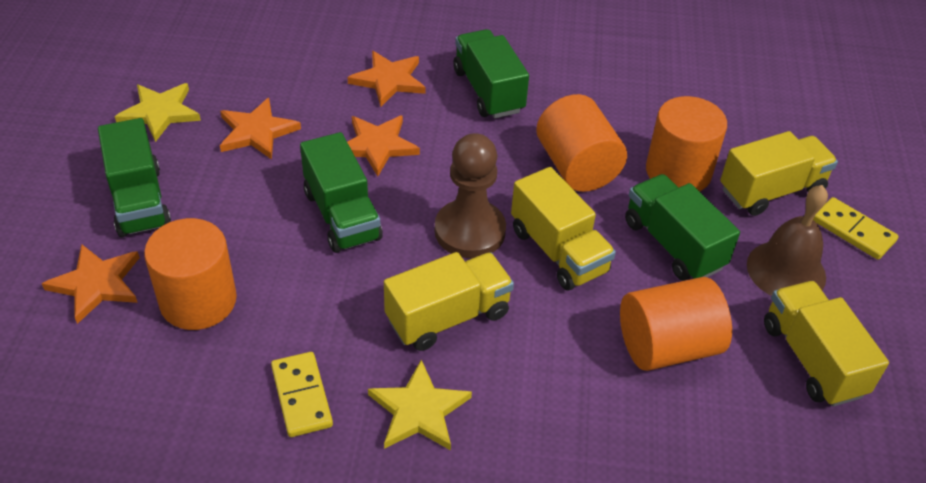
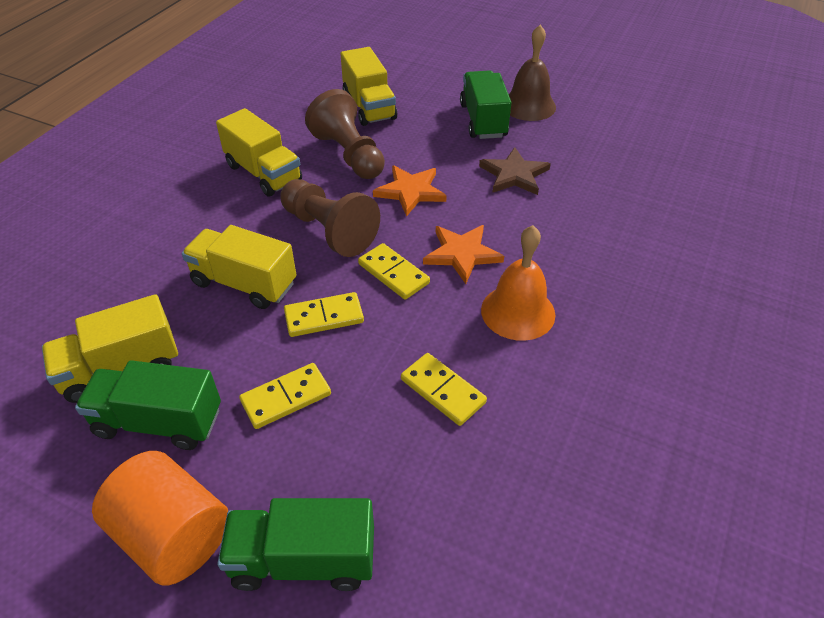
brown pawn: 1 -> 2
brown star: 0 -> 1
green truck: 4 -> 3
orange bell: 0 -> 1
orange cylinder: 4 -> 1
orange star: 4 -> 2
yellow domino: 2 -> 4
yellow star: 2 -> 0

